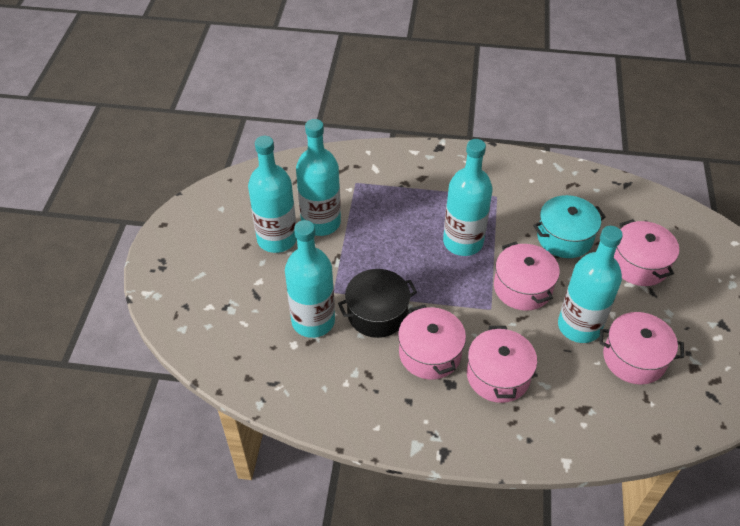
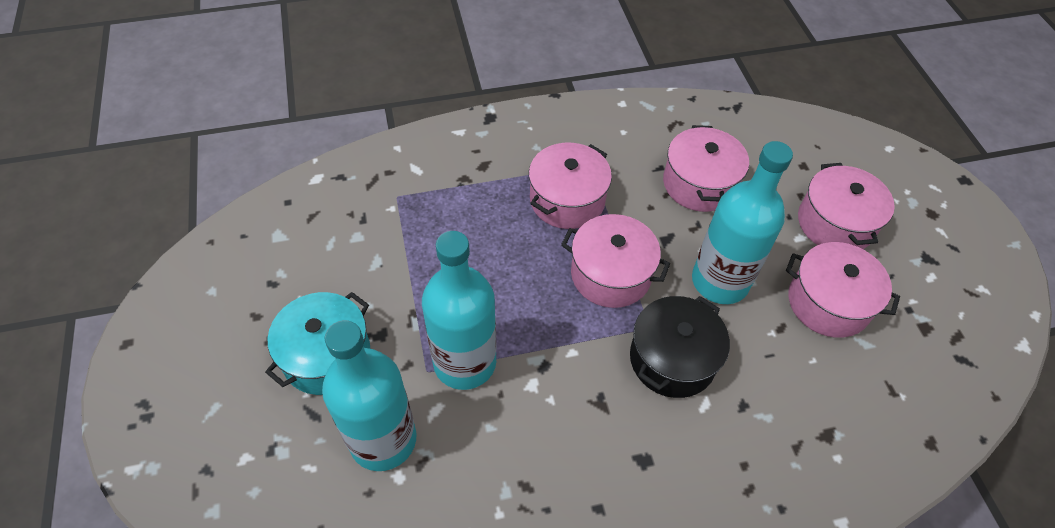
turquoise bottle: 5 -> 3

